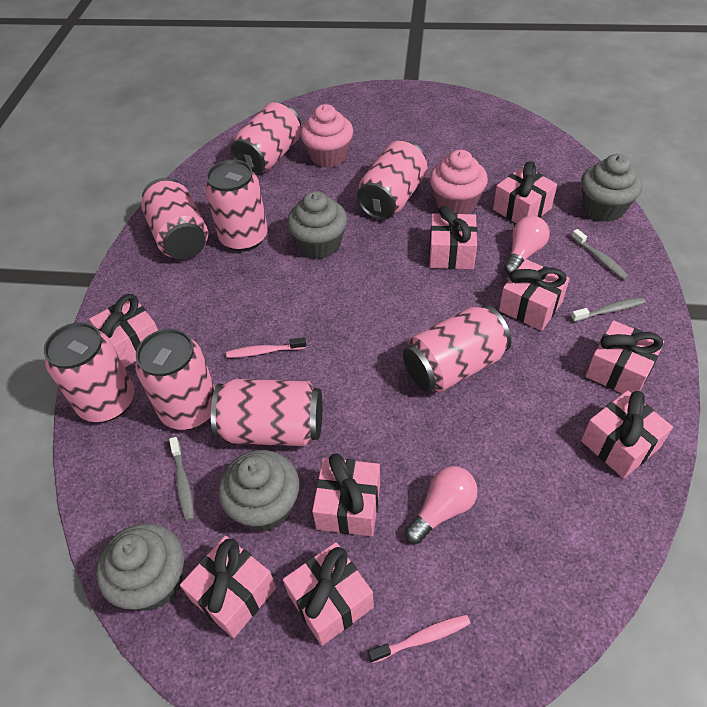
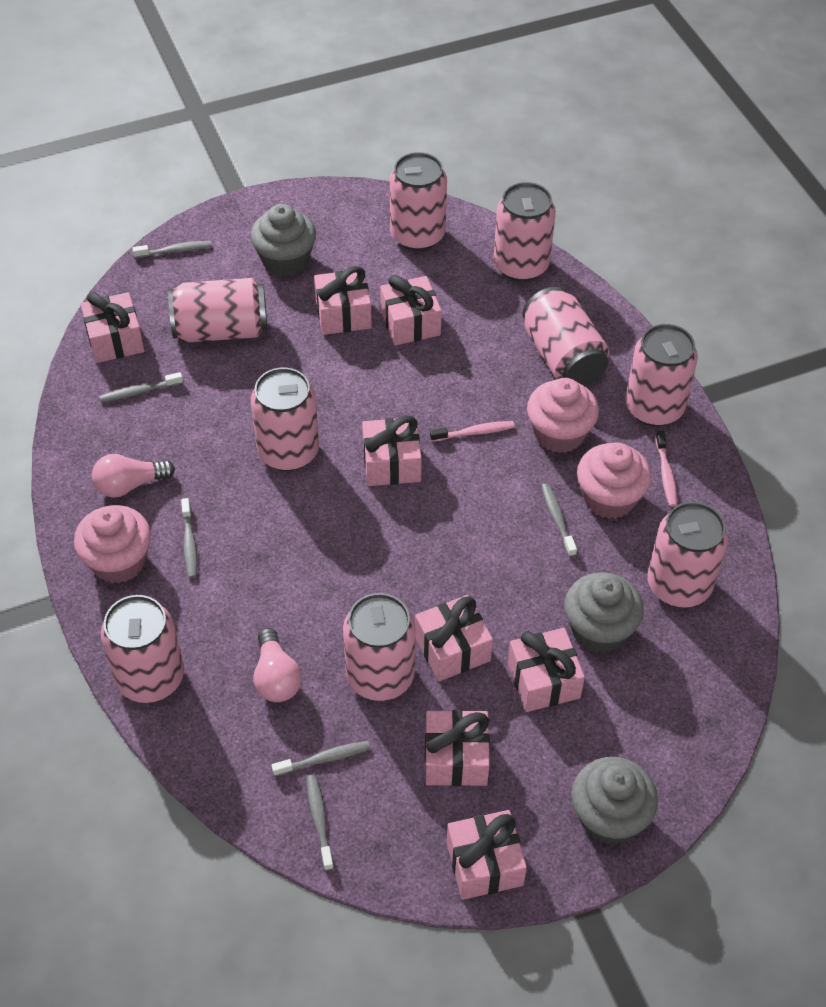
grey cupcake: 4 -> 3
grey toothbrush: 3 -> 6
pink can: 8 -> 9
pink cupcake: 2 -> 3
pink gift: 9 -> 8

